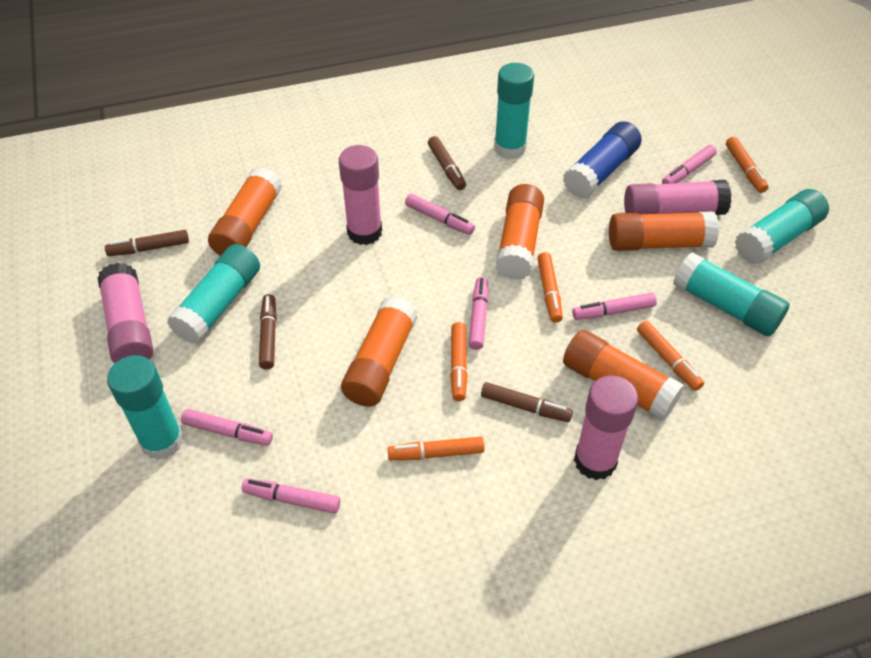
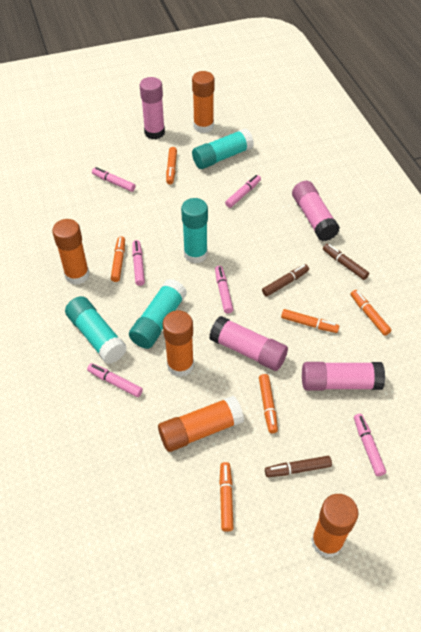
blue glue stick: 1 -> 0
brown marker: 4 -> 3
orange marker: 5 -> 6
turquoise glue stick: 5 -> 4

